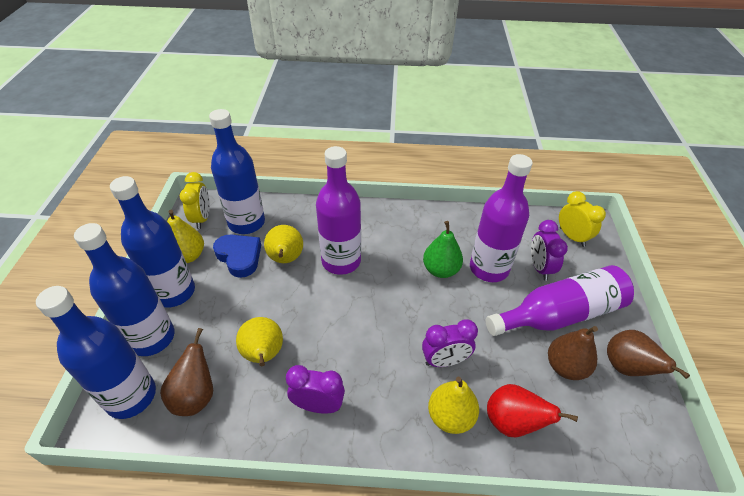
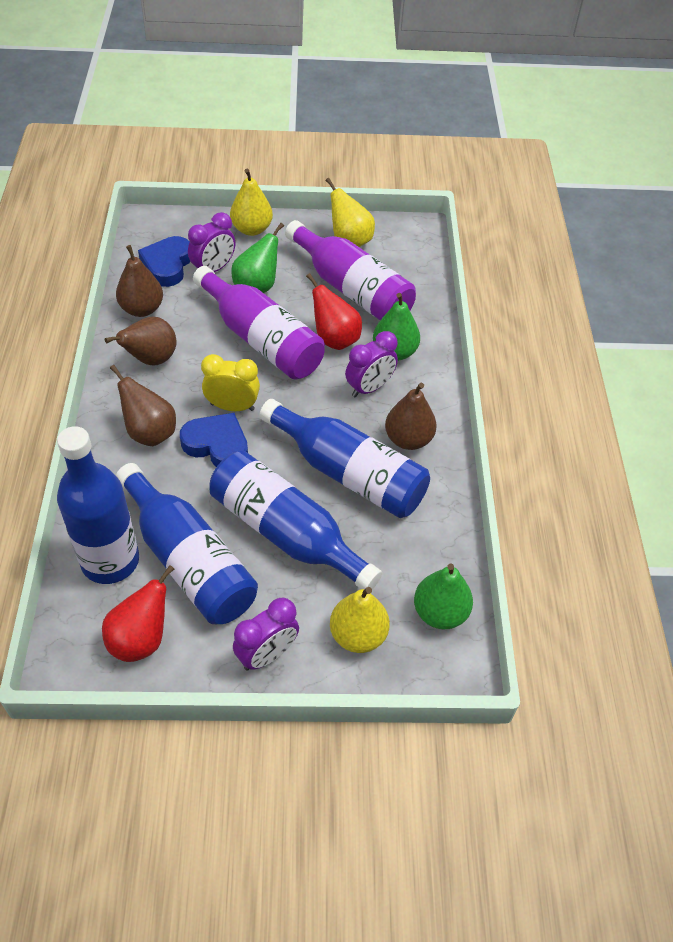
blue heart: 1 -> 2
brown pear: 3 -> 4
green pear: 1 -> 3
purple bottle: 3 -> 2
red pear: 1 -> 2
yellow clock: 2 -> 1
yellow pear: 4 -> 3

